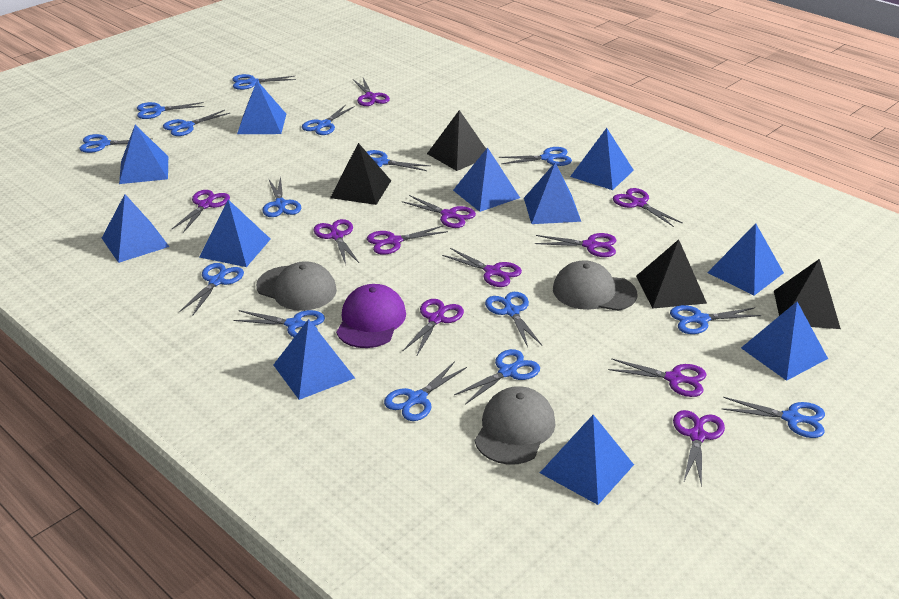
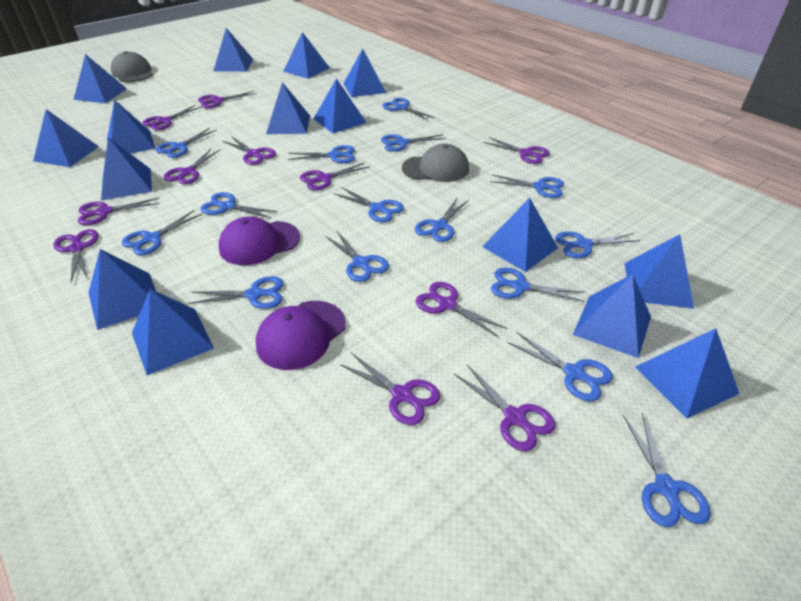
black pyramid: 4 -> 0
blue pyramid: 11 -> 15
grey cap: 3 -> 2
purple cap: 1 -> 2

